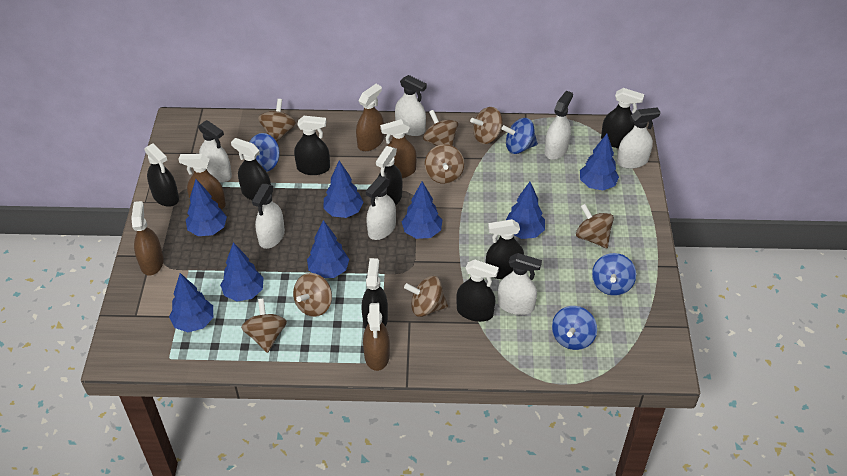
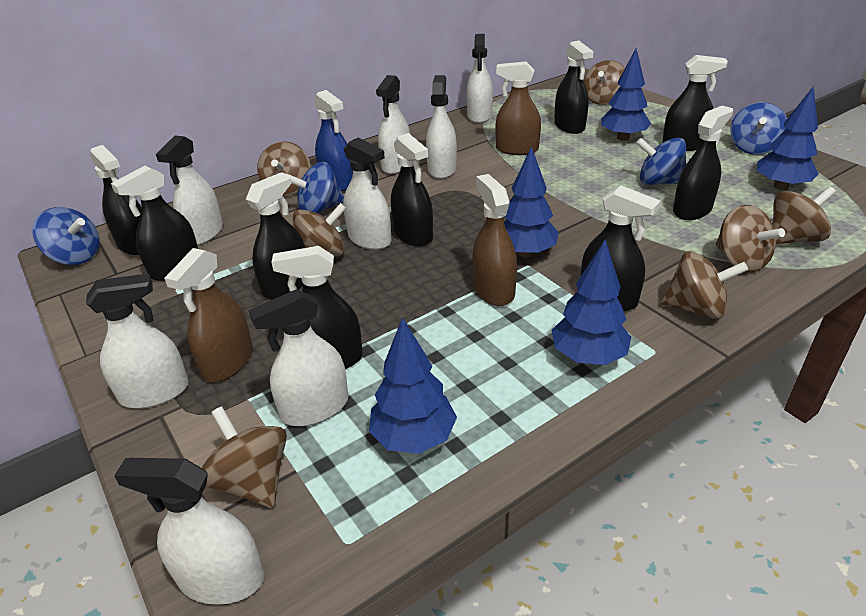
black spray bottle: 8 -> 9
blue spray bottle: 0 -> 1
blue tree: 8 -> 5
brown spinning top: 8 -> 7
brown spray bottle: 5 -> 3
white spray bottle: 7 -> 8

